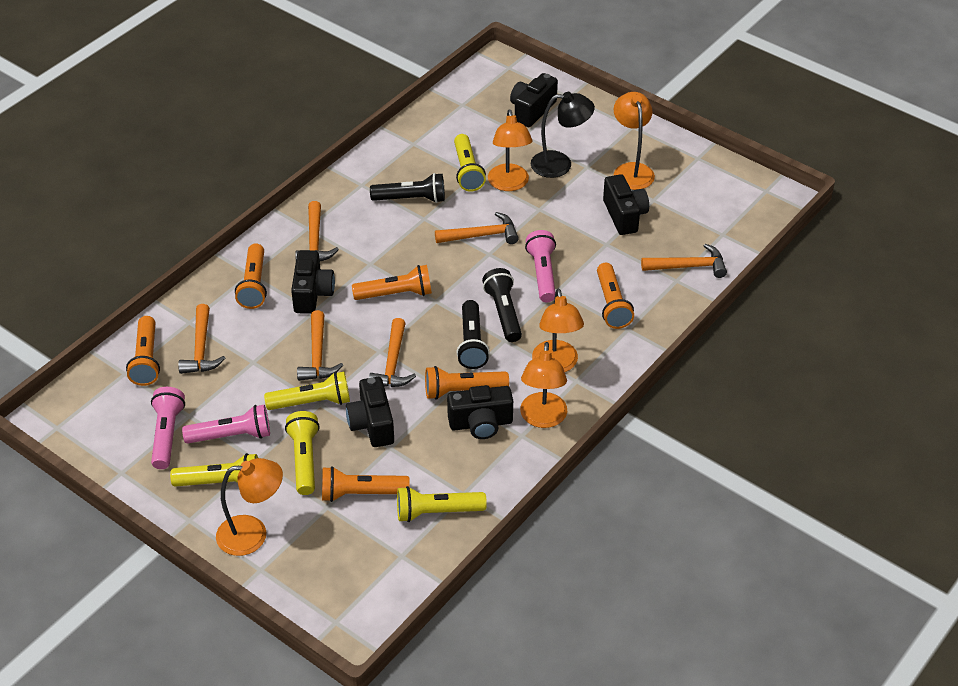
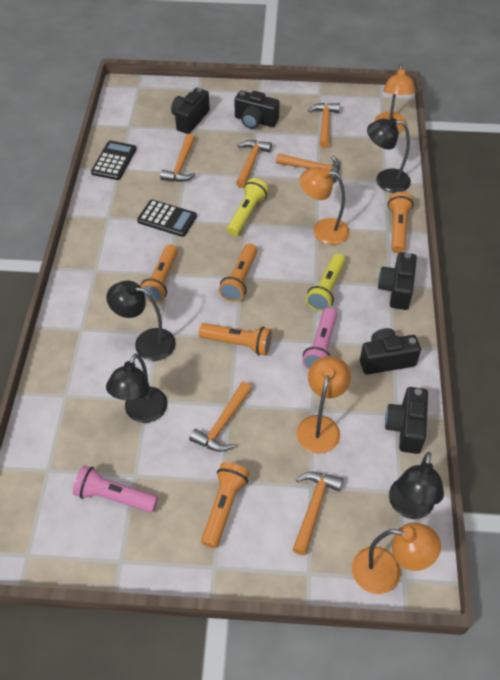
black calculator: 0 -> 2
black flashlight: 3 -> 0
black lamp: 1 -> 4
orange flashlight: 6 -> 5
orange lamp: 5 -> 4
pink flashlight: 3 -> 2
yellow flashlight: 5 -> 2

